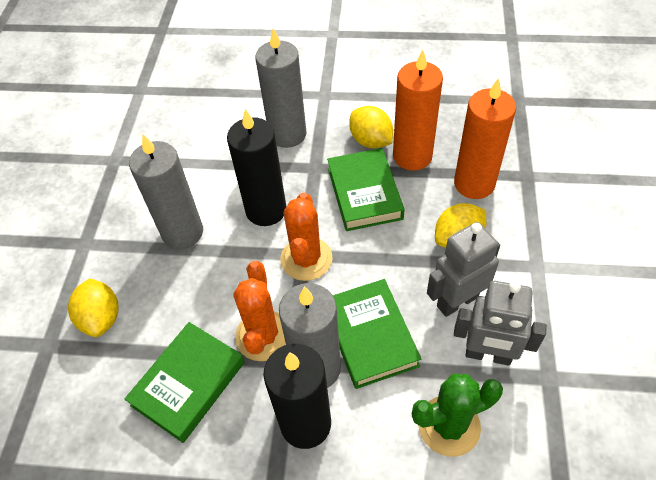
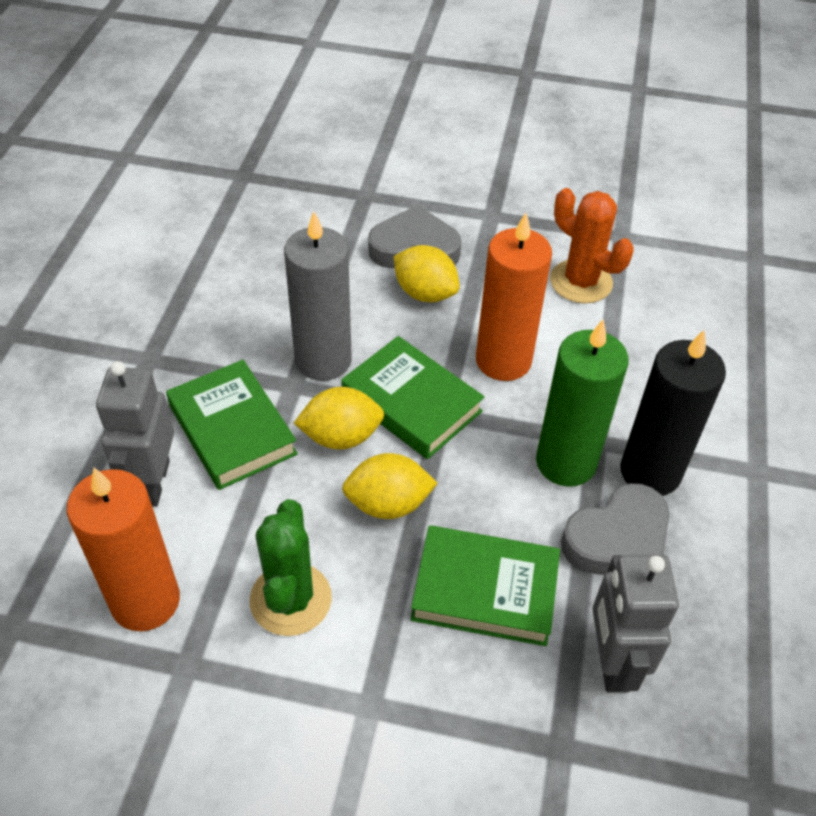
black candle: 2 -> 1
green candle: 0 -> 1
grey candle: 3 -> 1
grey heart: 0 -> 2
orange cactus: 2 -> 1

